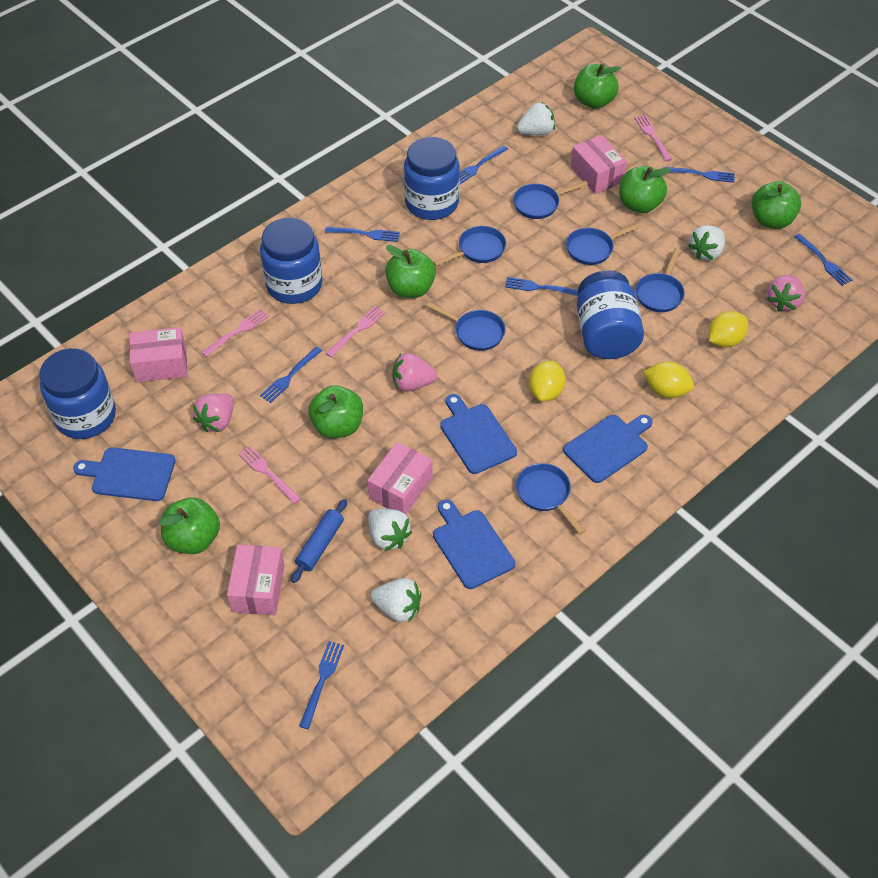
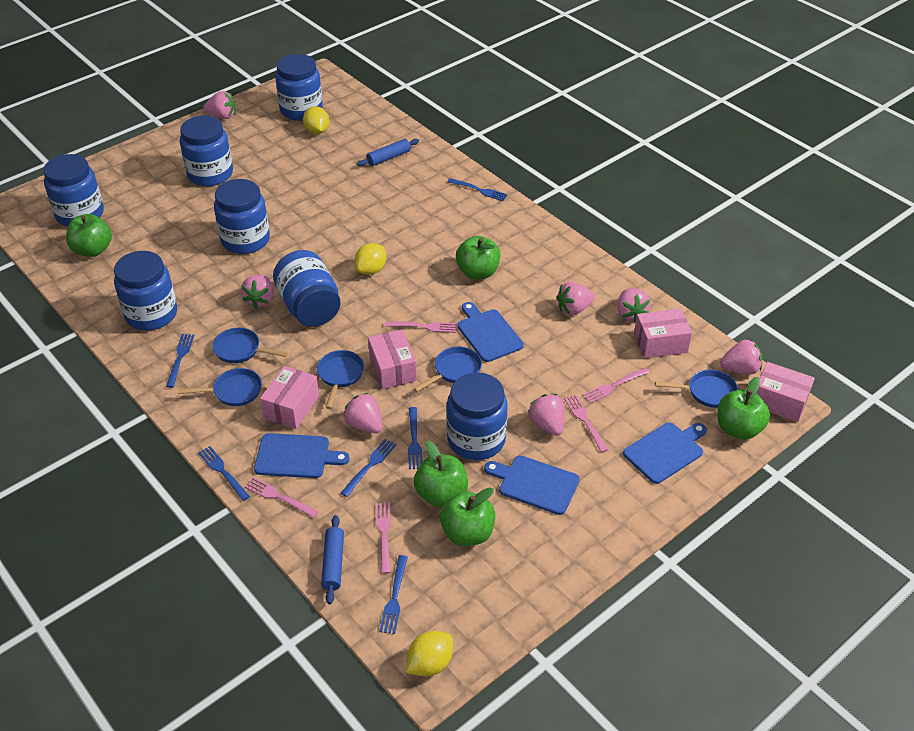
blue fork: 7 -> 6
blue jar: 4 -> 7
blue pan: 6 -> 5
blue rolling pin: 1 -> 2
green apple: 6 -> 5
pink fork: 4 -> 5
pink strawberry: 3 -> 7
white strawberry: 4 -> 0

